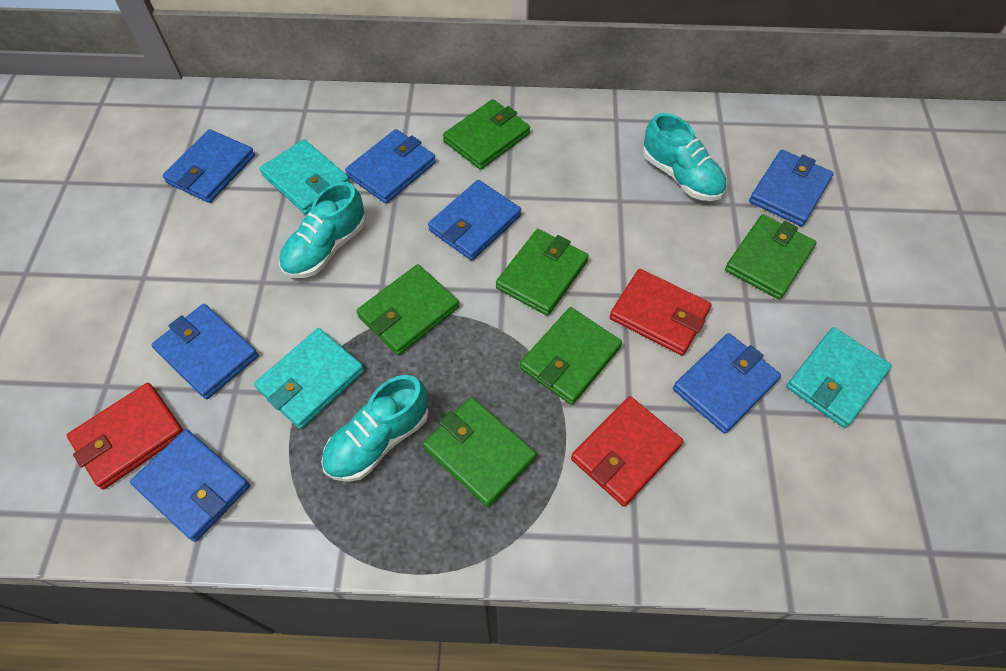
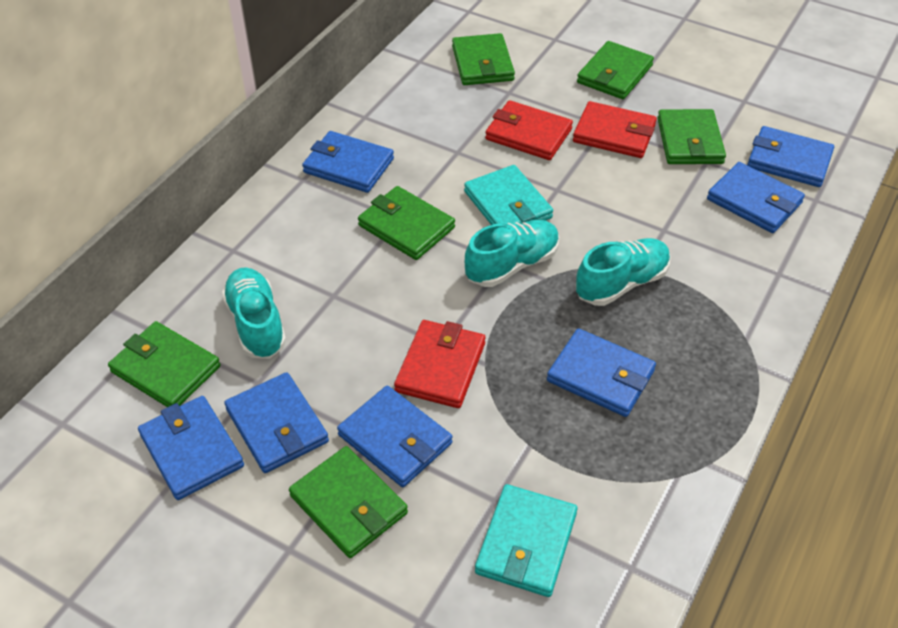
turquoise wallet: 3 -> 2

